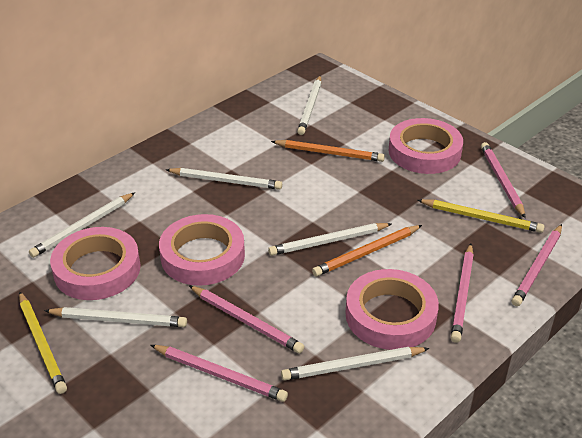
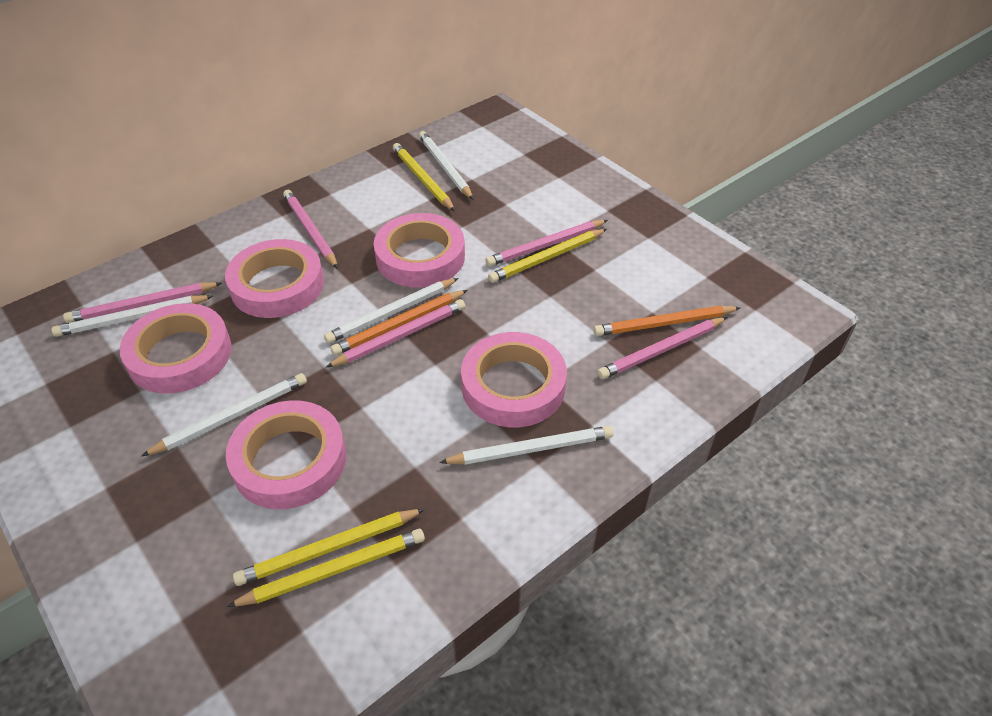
pink tape: 4 -> 5
white pencil: 6 -> 5
yellow pencil: 2 -> 4

